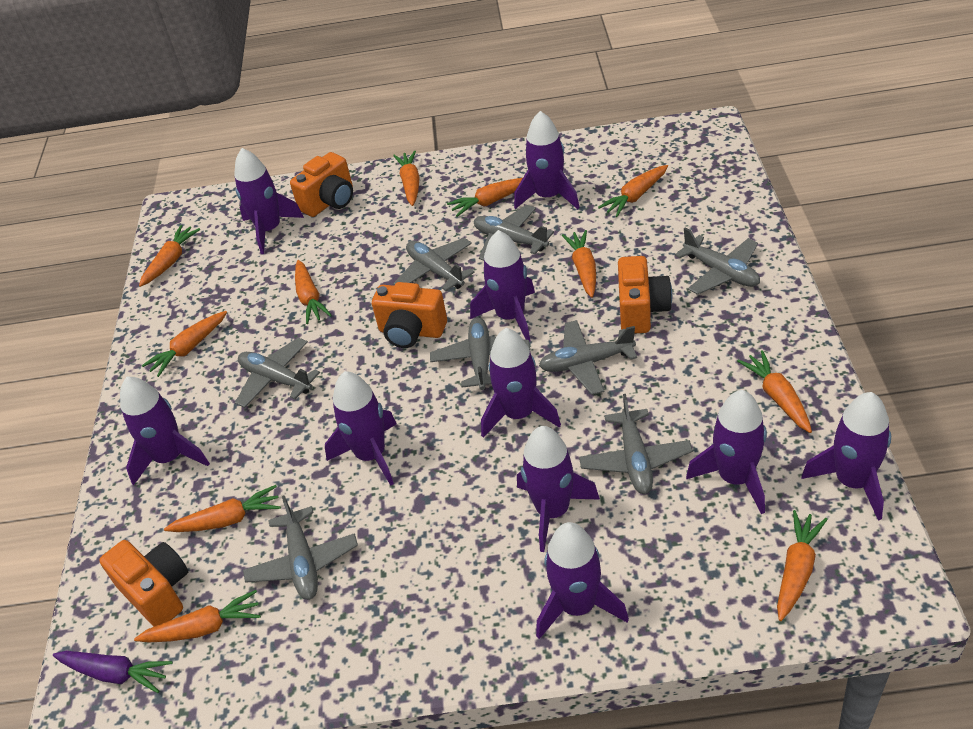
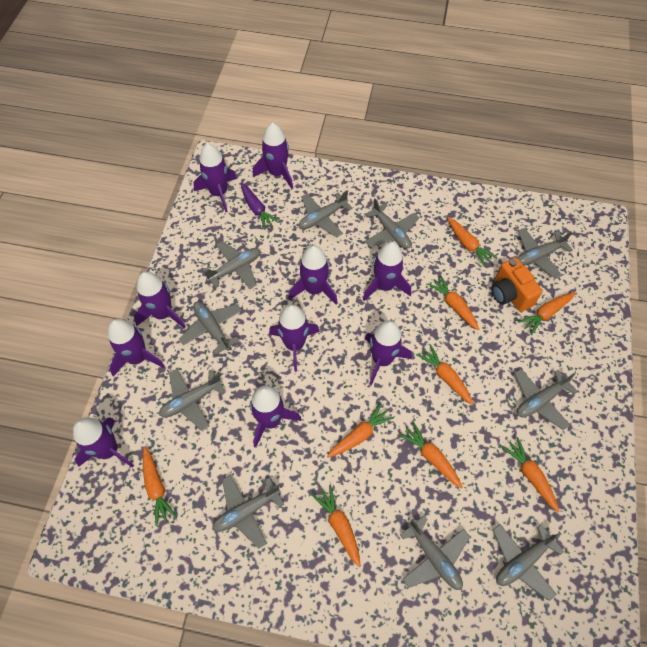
grey plane: 8 -> 10
orange camera: 4 -> 1
orange carrot: 11 -> 9

